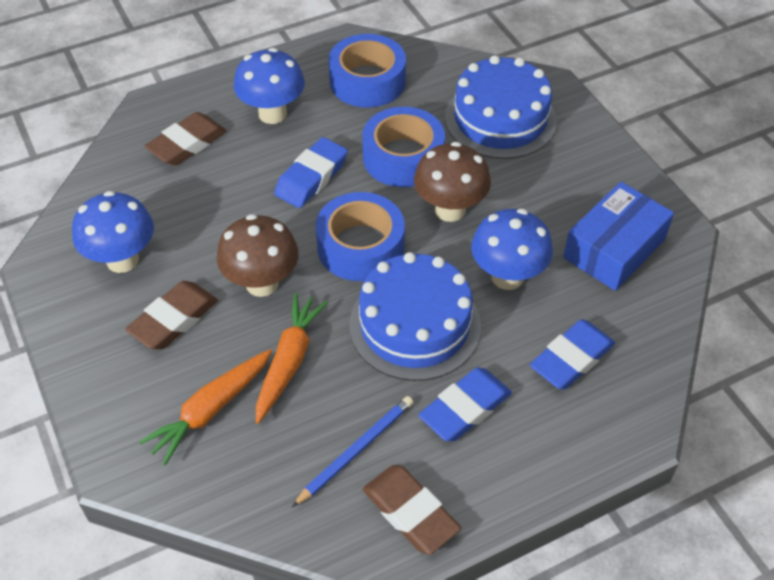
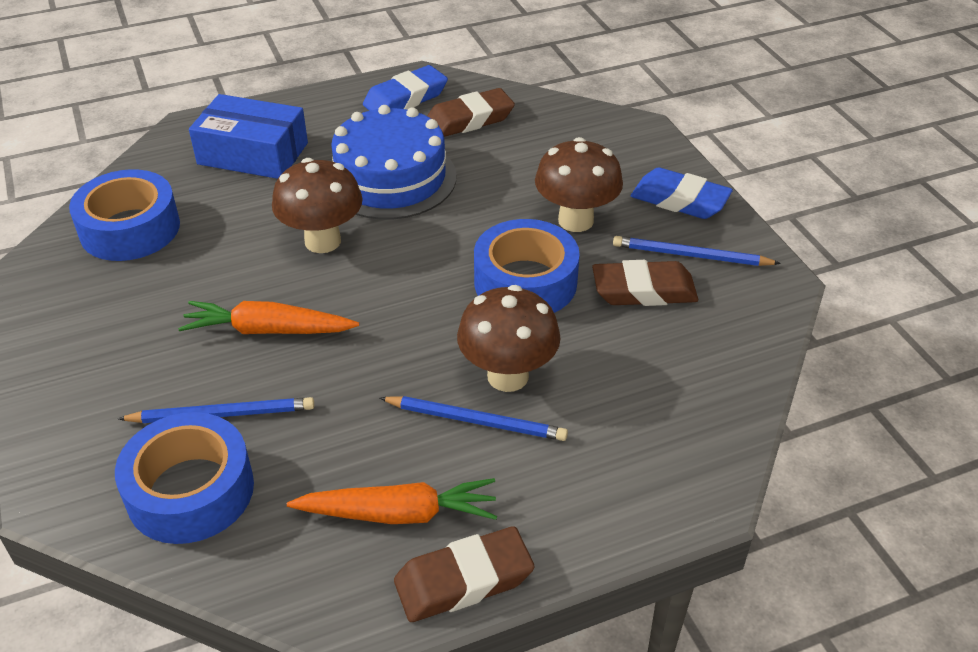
blue cake: 2 -> 1
blue eraser: 3 -> 2
blue mushroom: 3 -> 0
blue pencil: 1 -> 3
brown mushroom: 2 -> 3

